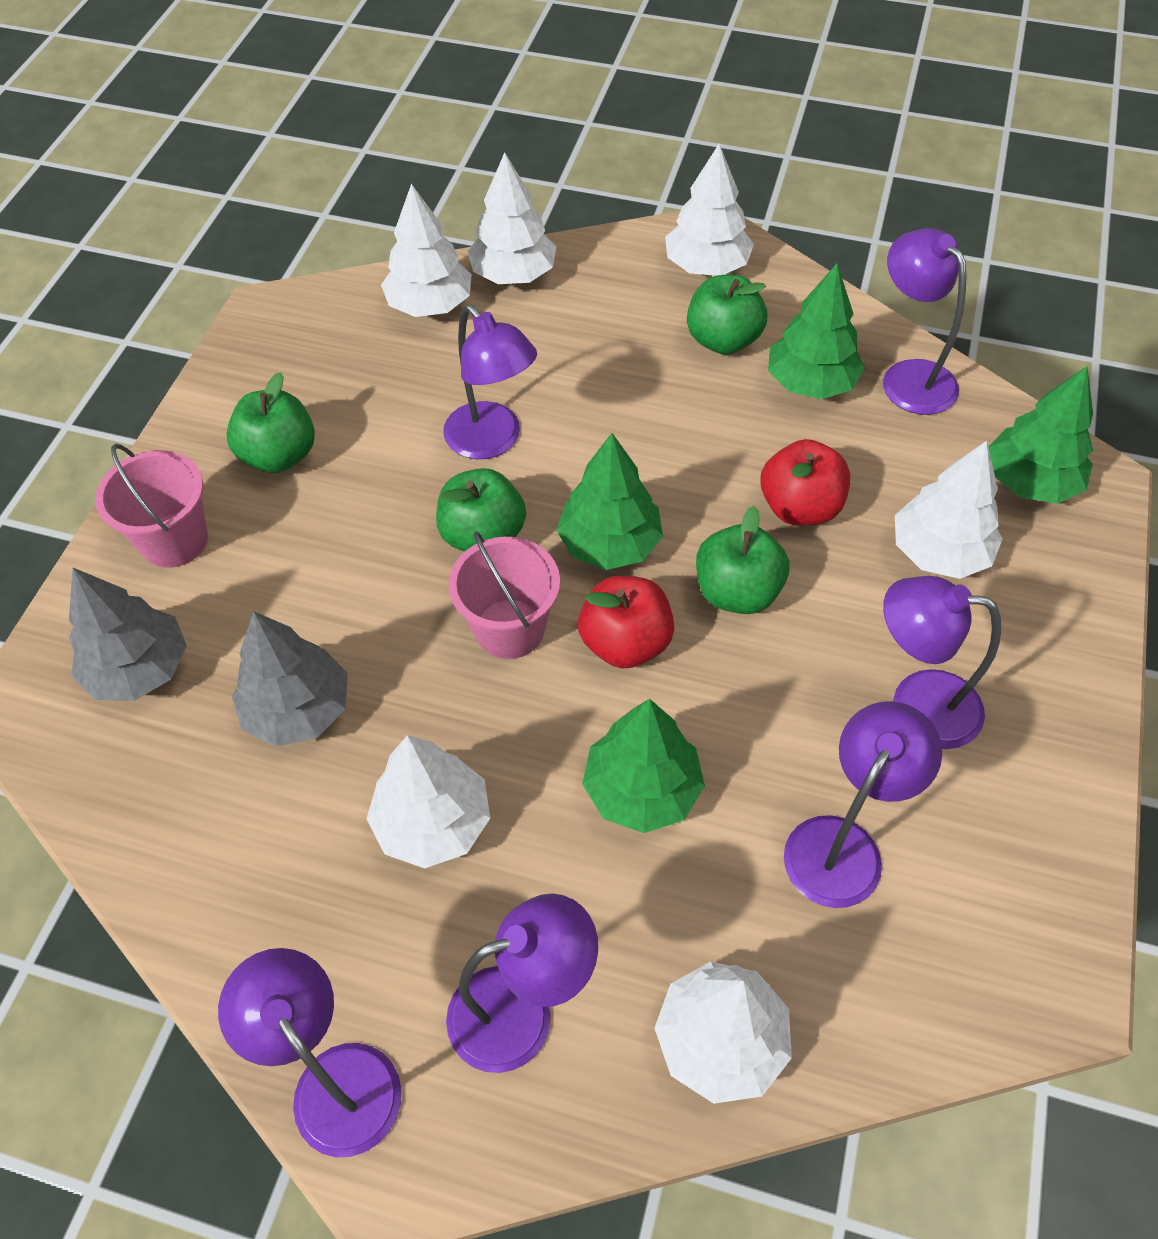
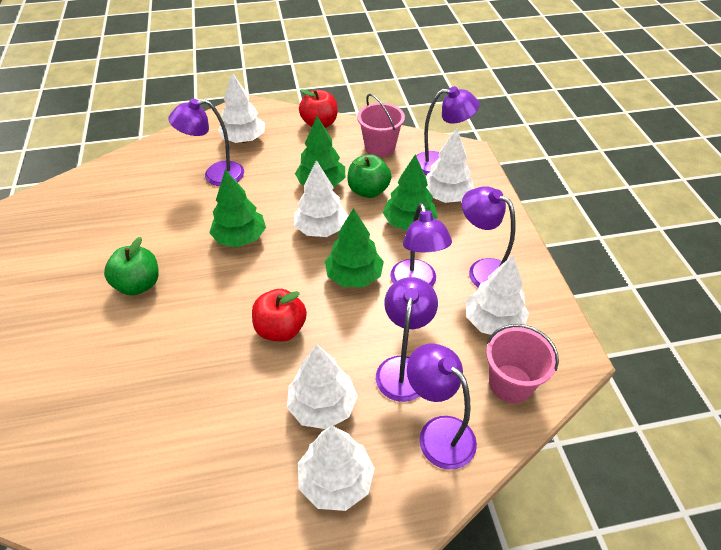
green apple: 4 -> 2
grey tree: 2 -> 0

